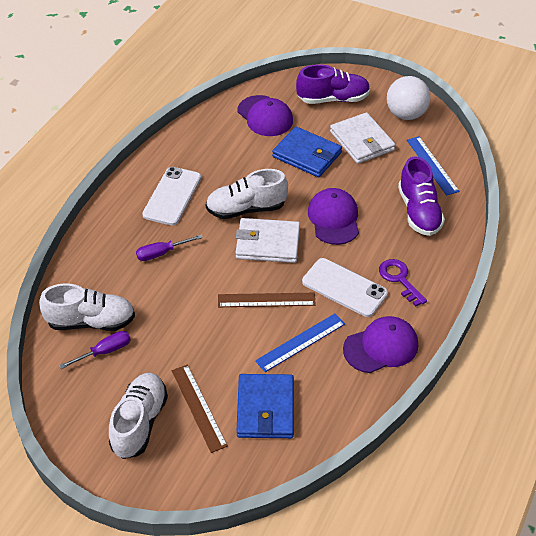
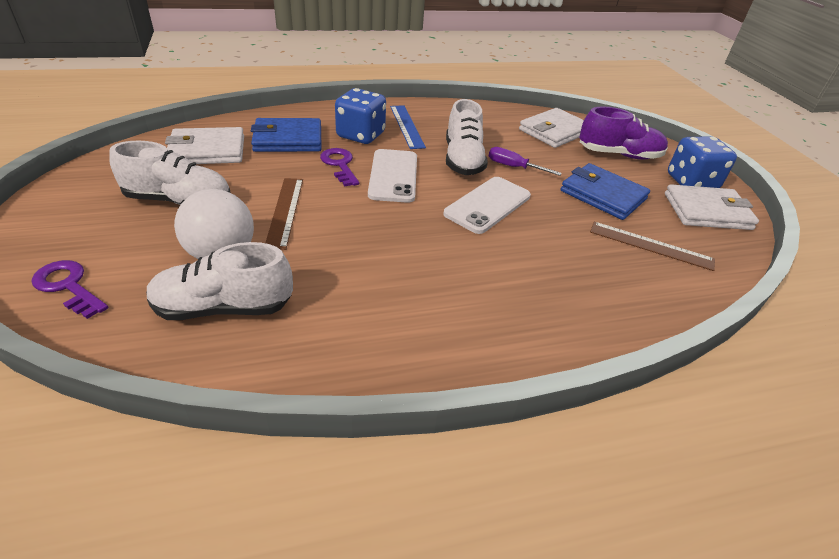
blue dice: 0 -> 2
blue ruler: 2 -> 1
purple cap: 3 -> 0
purple key: 1 -> 2
purple screwdriver: 2 -> 1
purple shoe: 2 -> 1
white wallet: 2 -> 3

